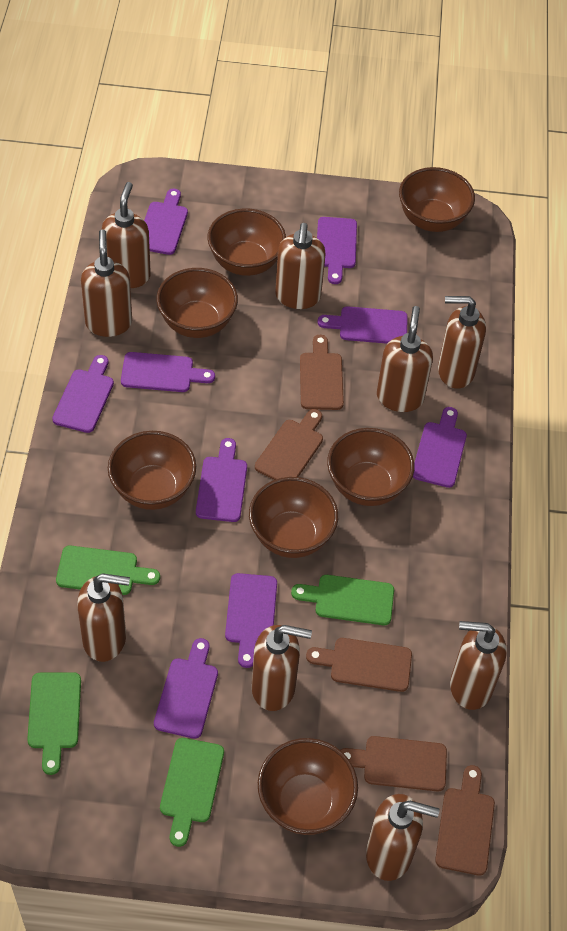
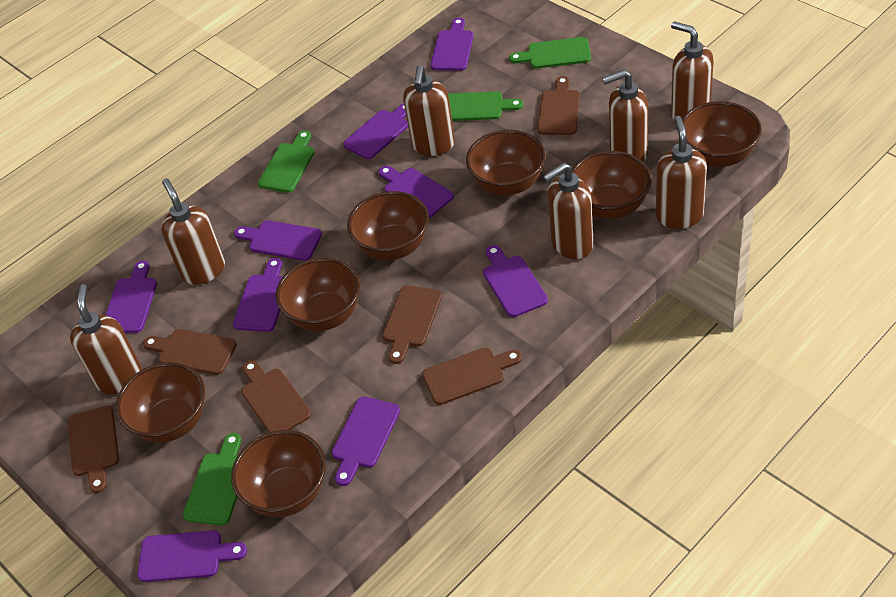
brown cutting board: 5 -> 6
brown soap dispenser: 9 -> 7

